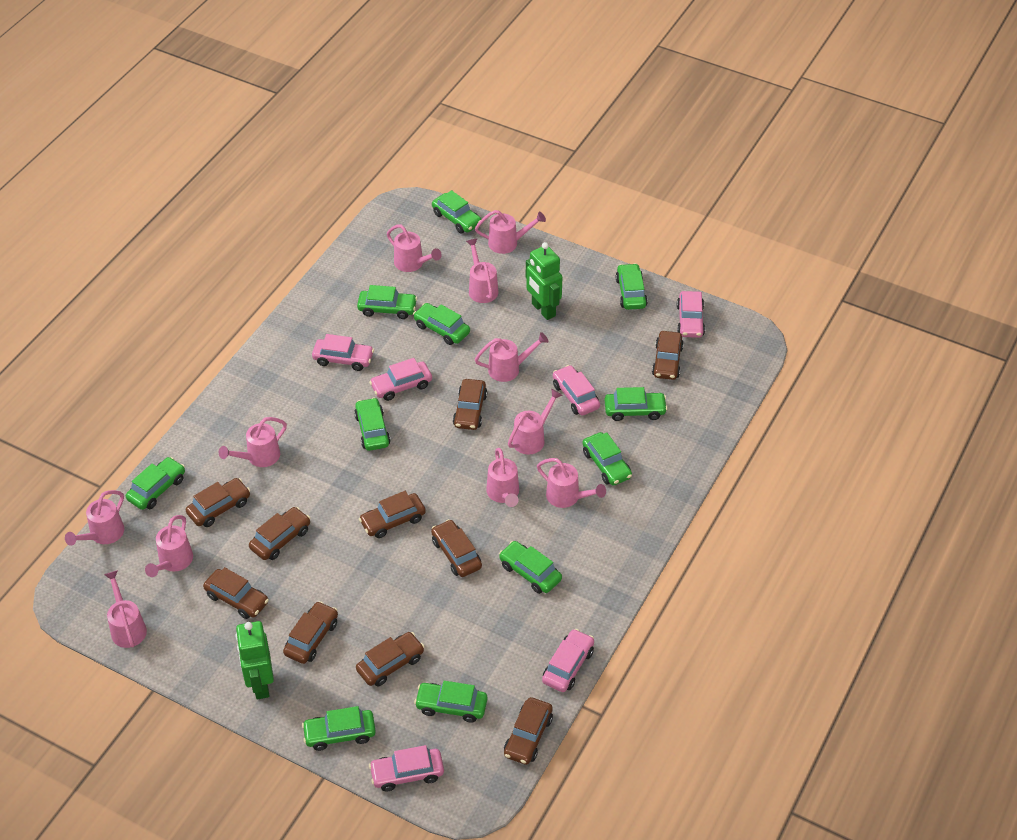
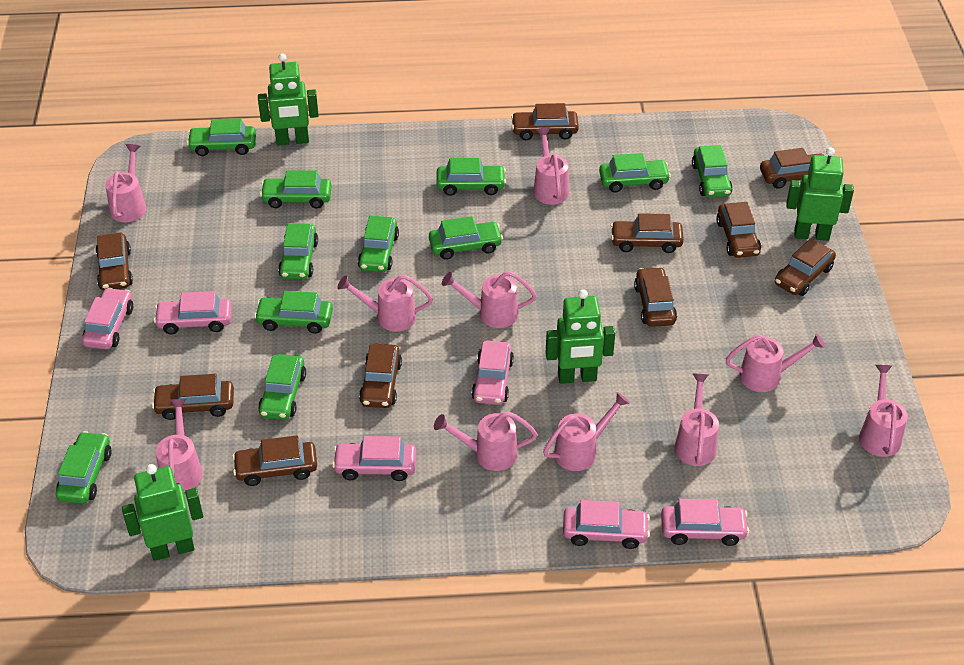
green robot: 2 -> 4
pink watering can: 11 -> 10

